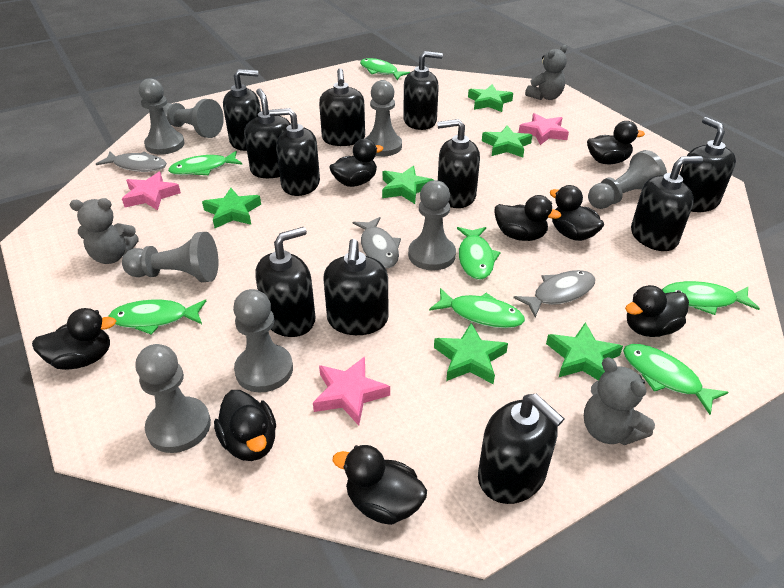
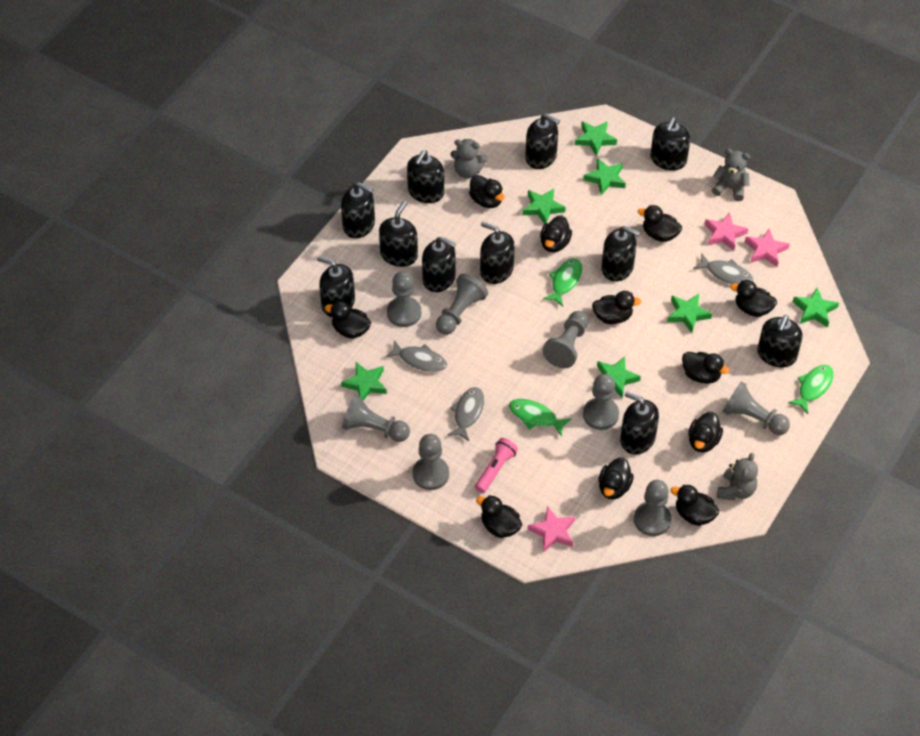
black duck: 8 -> 11
green fish: 7 -> 3
green star: 6 -> 7
pink flashlight: 0 -> 1

